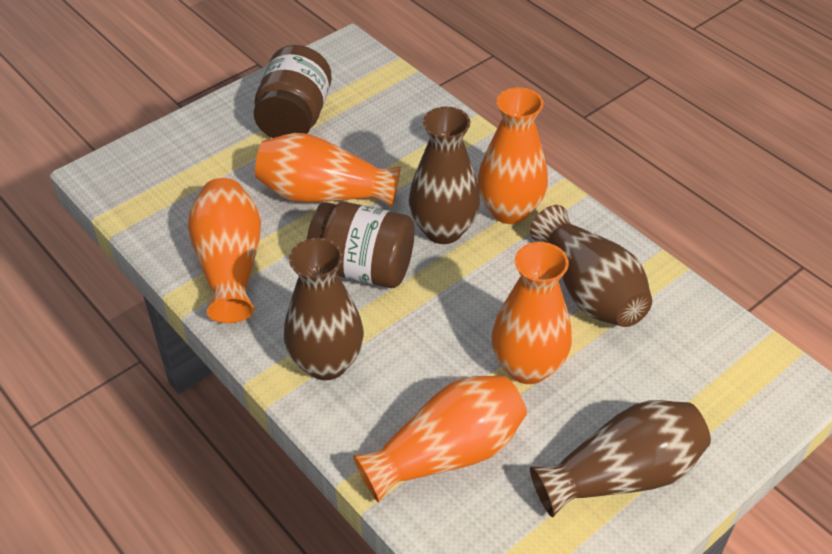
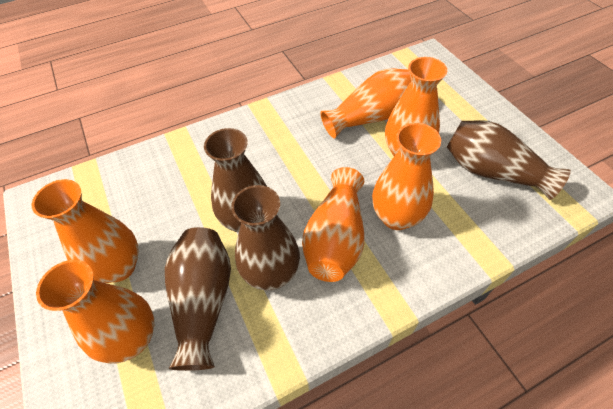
brown jar: 2 -> 0
orange vase: 5 -> 6

